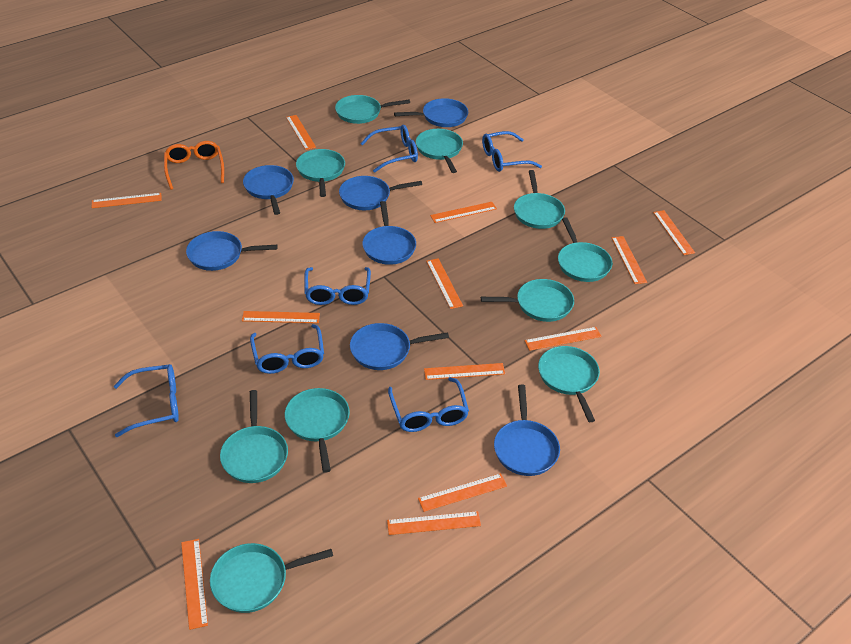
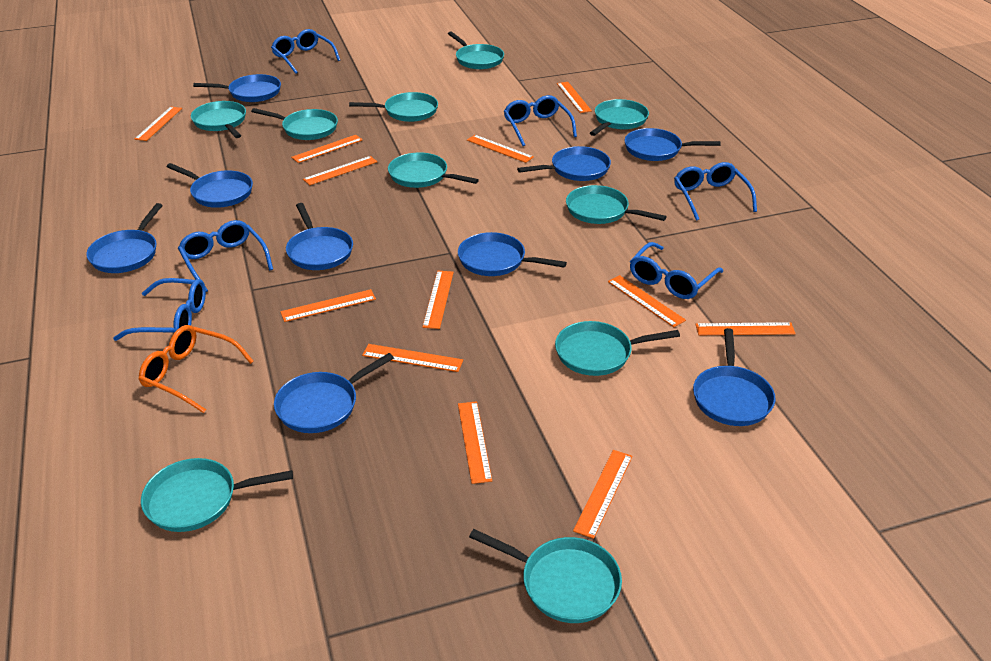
blue pan: 7 -> 9

